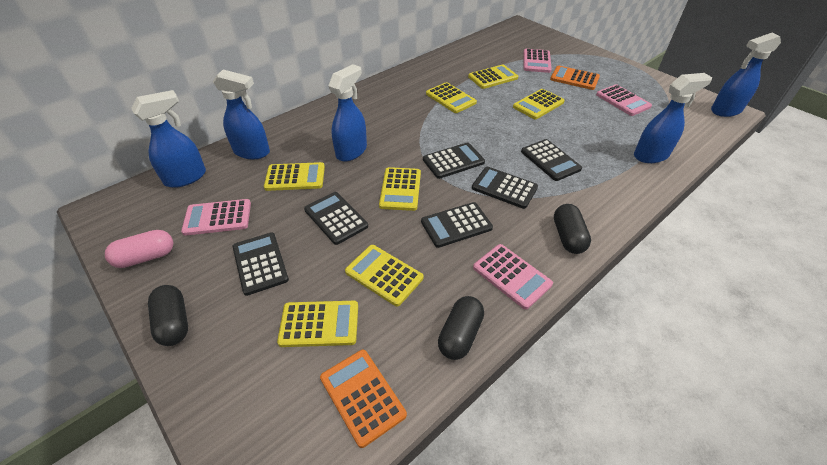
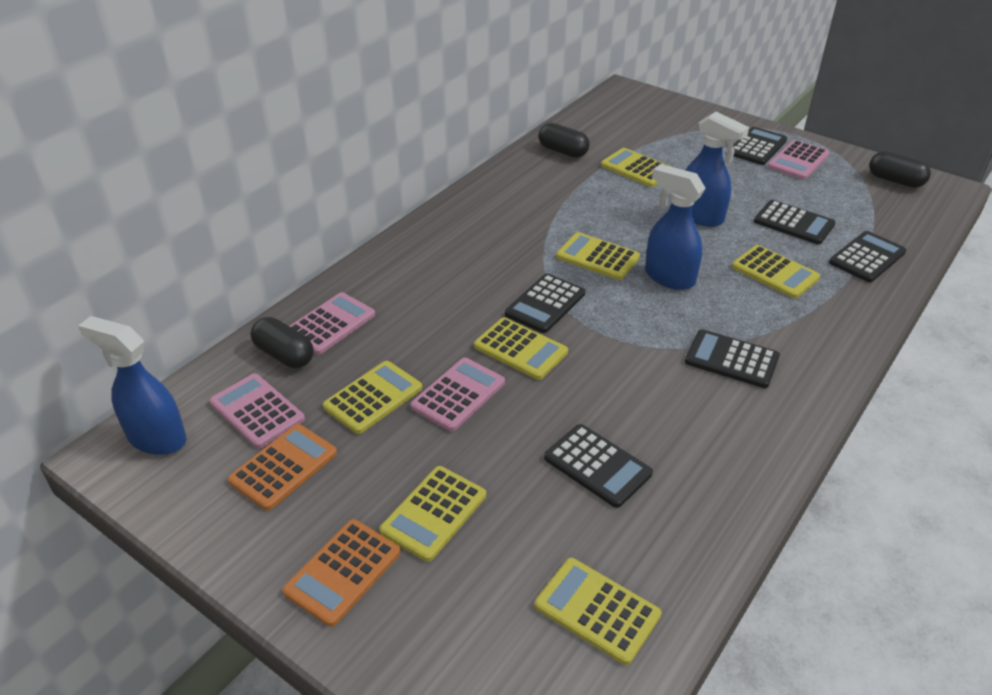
blue spray bottle: 5 -> 3
pink capsule: 1 -> 0

